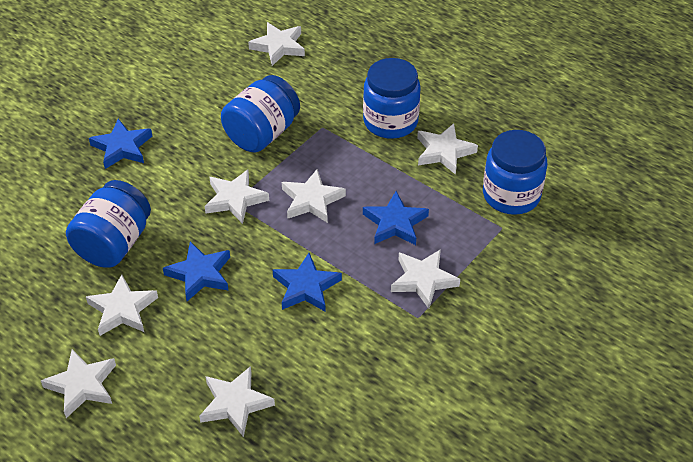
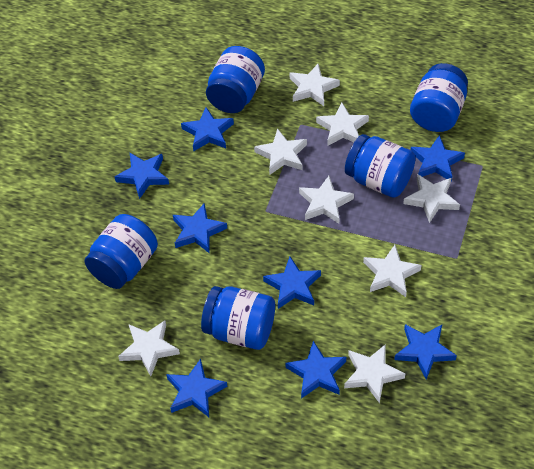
blue jar: 4 -> 5
blue star: 4 -> 8

